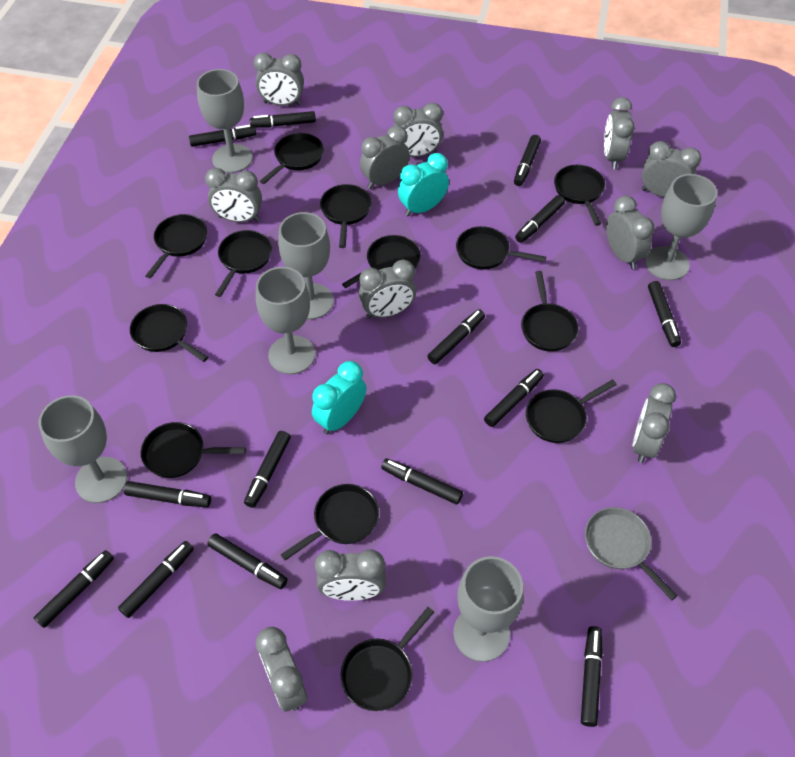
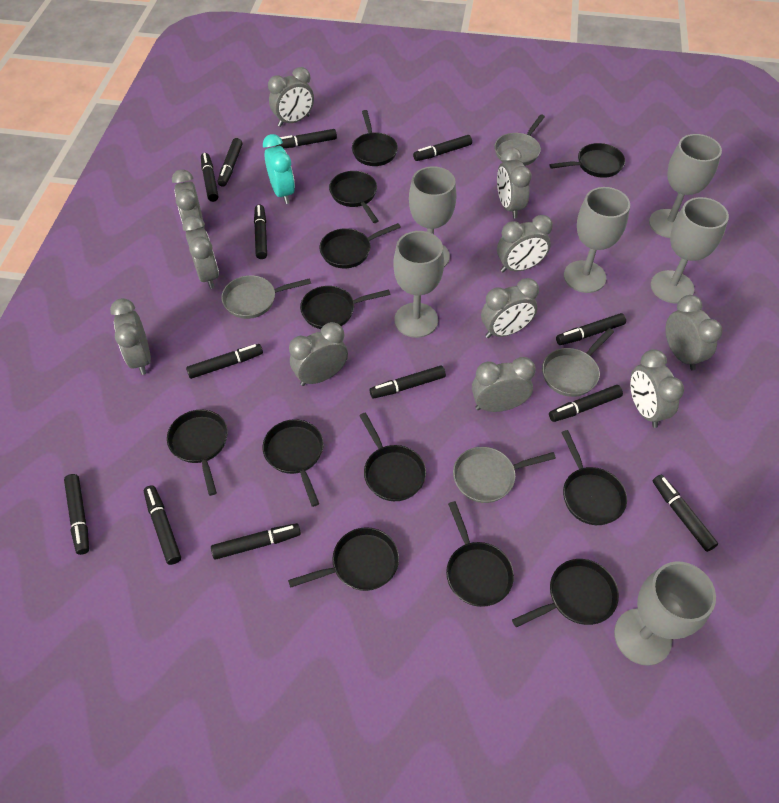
black marker: 14 -> 13
black pan: 13 -> 12
grey pan: 1 -> 4
turquoise clock: 2 -> 1

